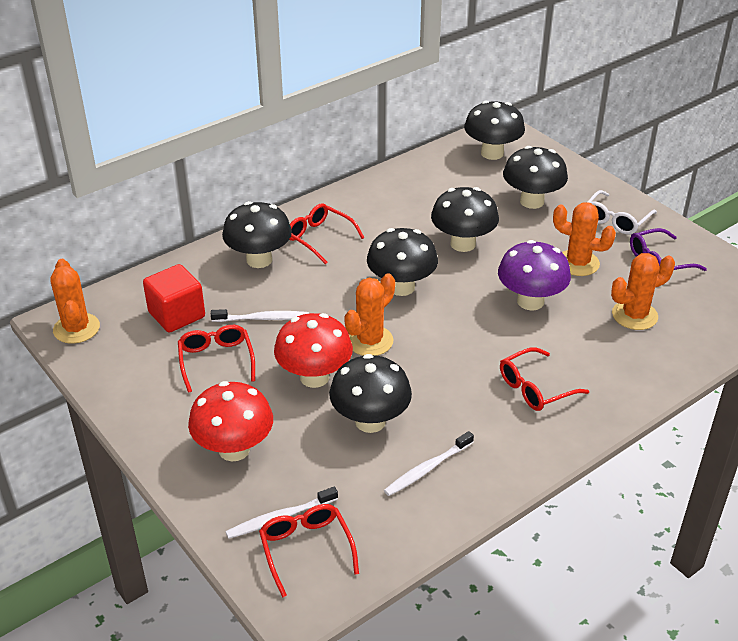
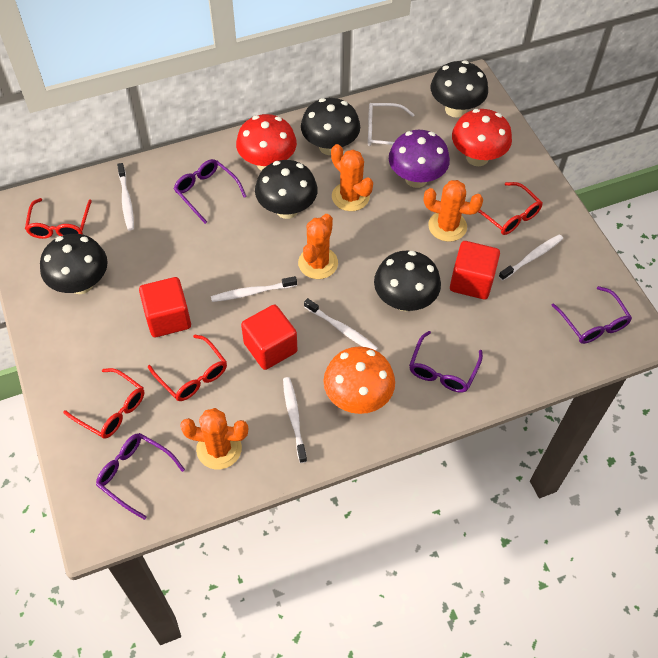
black mushroom: 6 -> 5
orange mushroom: 0 -> 1
purple glasses: 1 -> 4
red cube: 1 -> 3
white toothbrush: 3 -> 5

